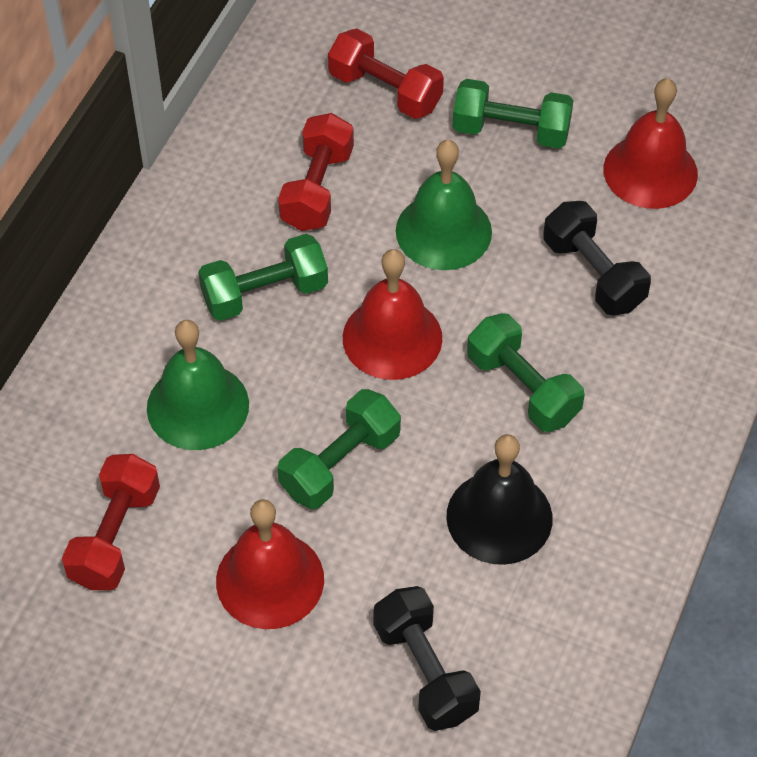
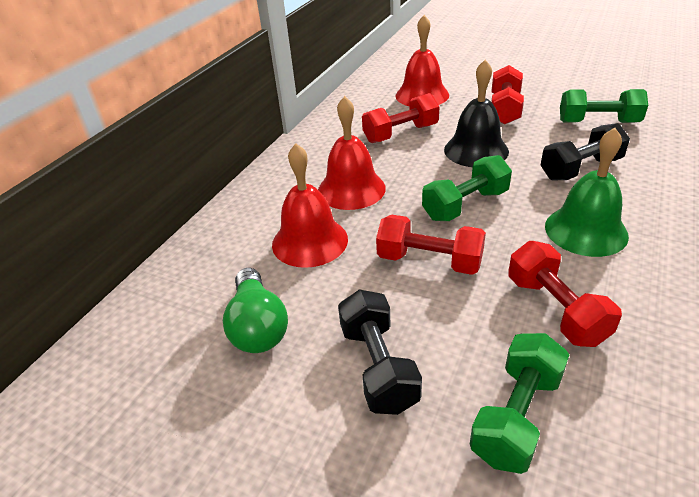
green bell: 2 -> 1
green dumbbell: 4 -> 3
green light bulb: 0 -> 1
red dumbbell: 3 -> 4

